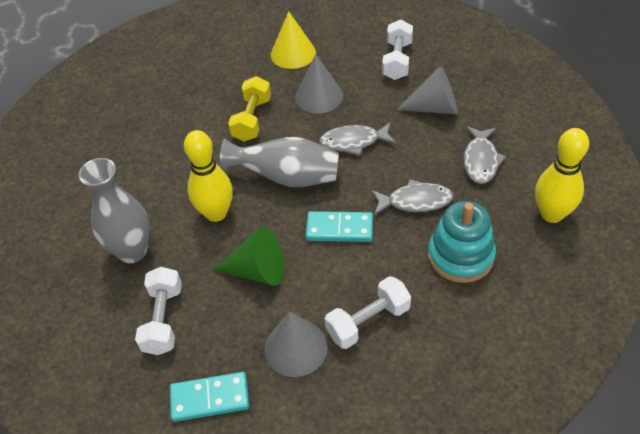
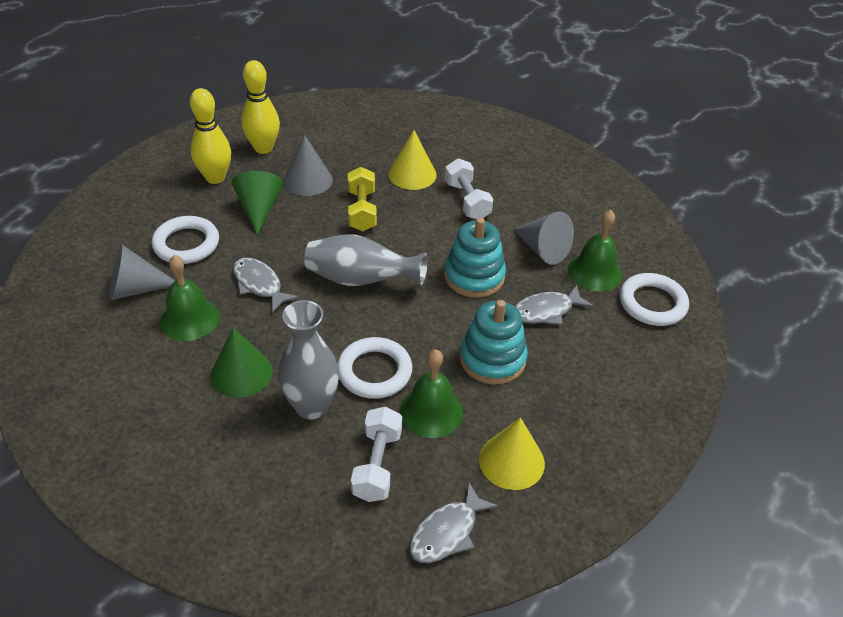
green bell: 0 -> 3
green cone: 1 -> 2
turquoise domino: 2 -> 0
turquoise stacking toy: 1 -> 2
white dumbbell: 3 -> 2
white ring: 0 -> 3
yellow cone: 1 -> 2

